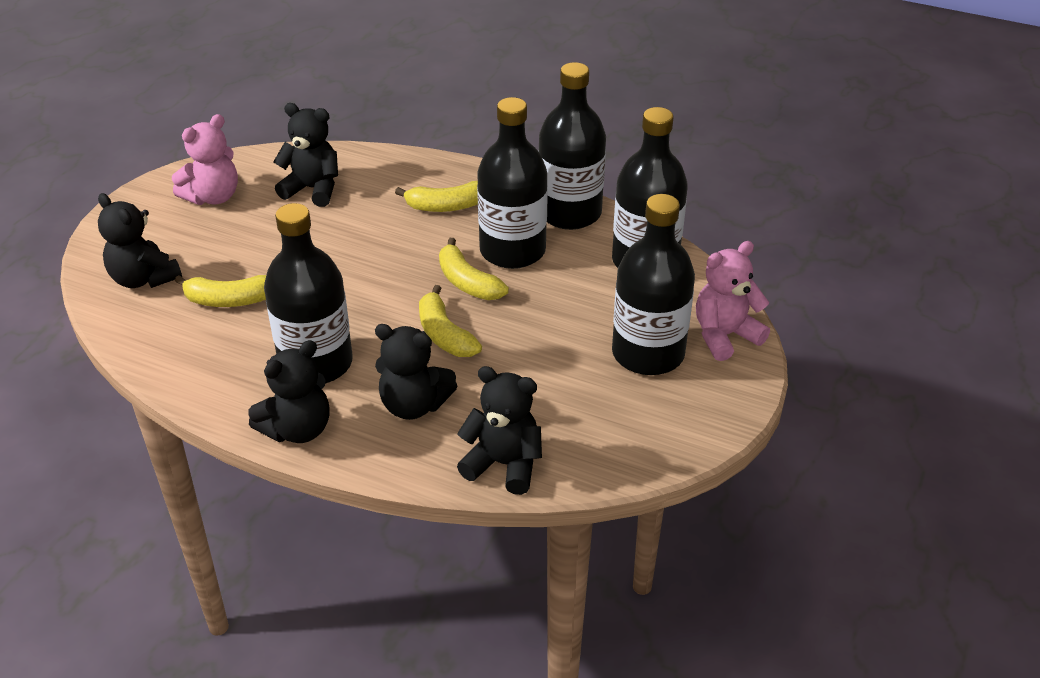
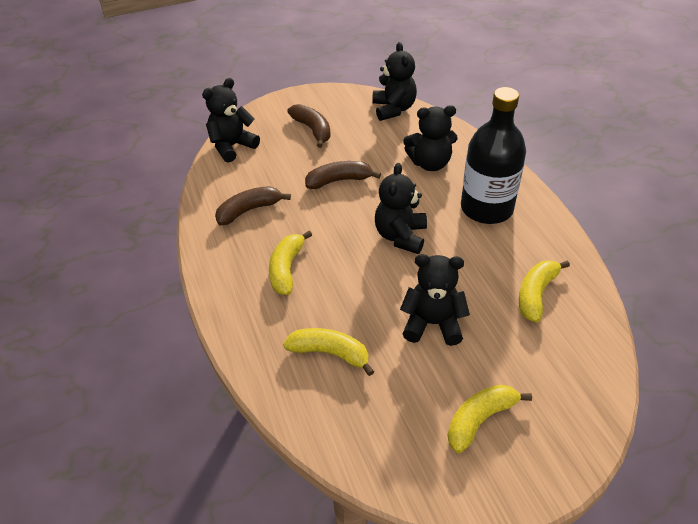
black bottle: 5 -> 1
brown banana: 0 -> 3
pink teddy bear: 2 -> 0

